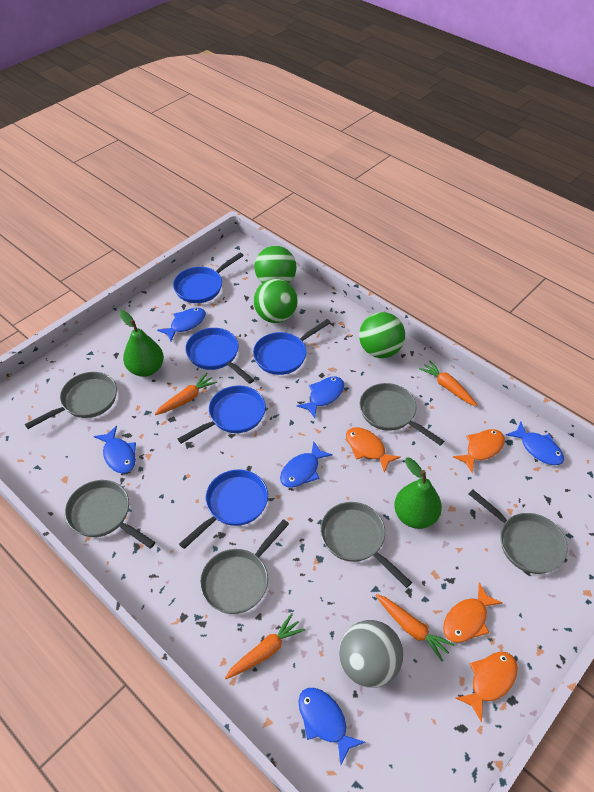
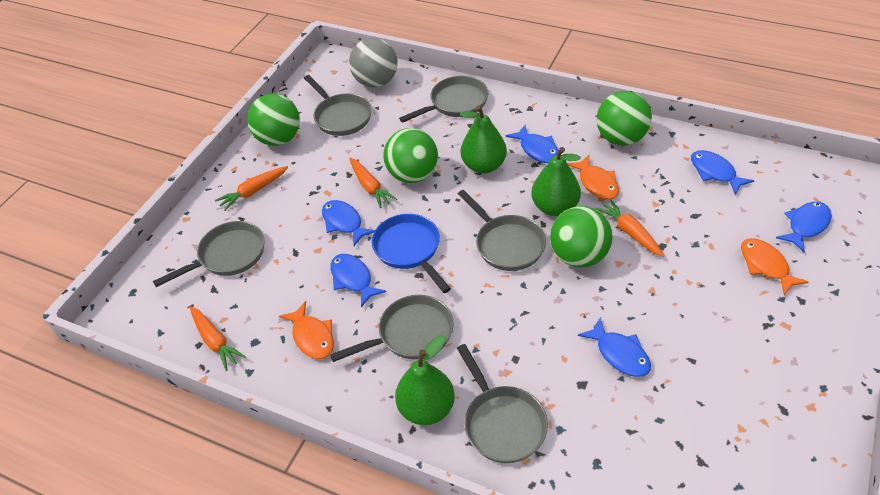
blue pan: 5 -> 1
green ball: 3 -> 4
green pear: 2 -> 3
orange fish: 4 -> 3

